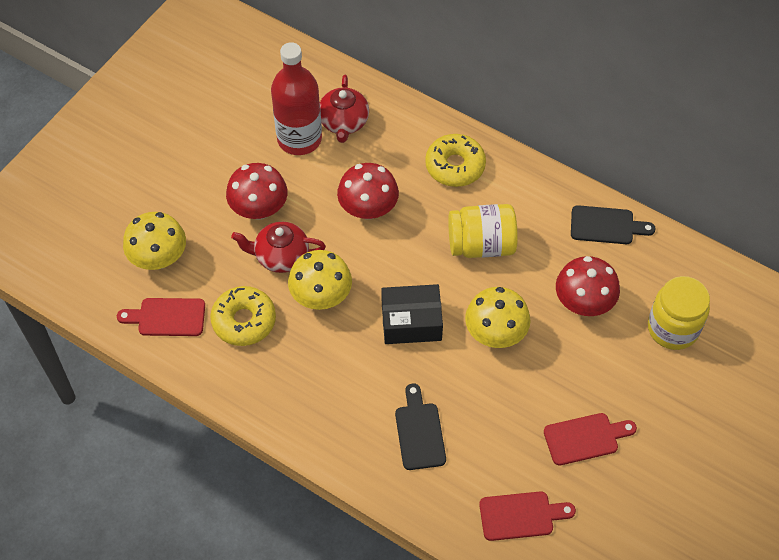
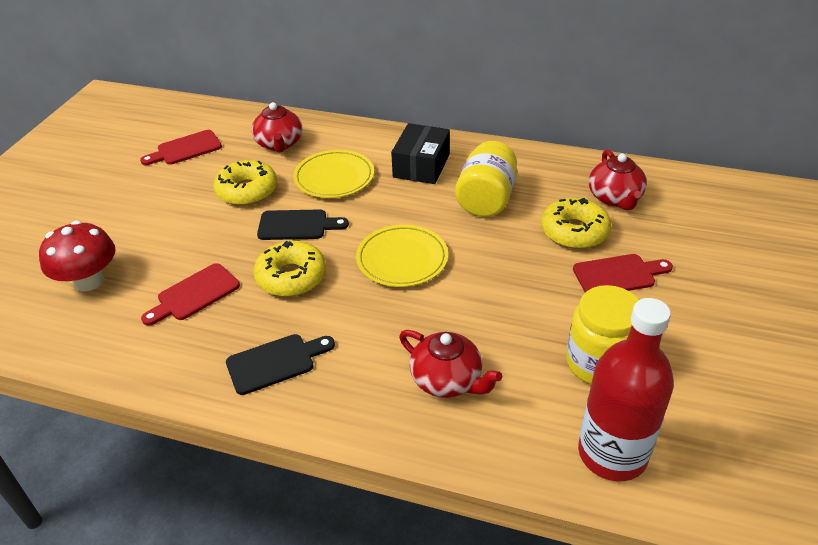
red mushroom: 3 -> 1
red teapot: 2 -> 3
yellow donut: 2 -> 3
yellow mushroom: 3 -> 0
yellow plate: 0 -> 2

